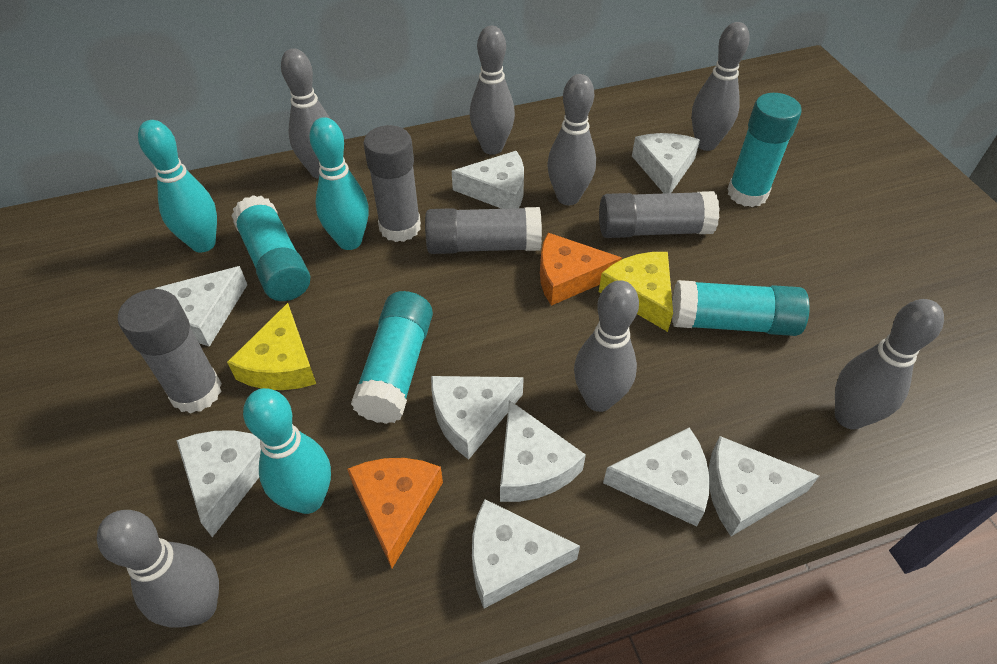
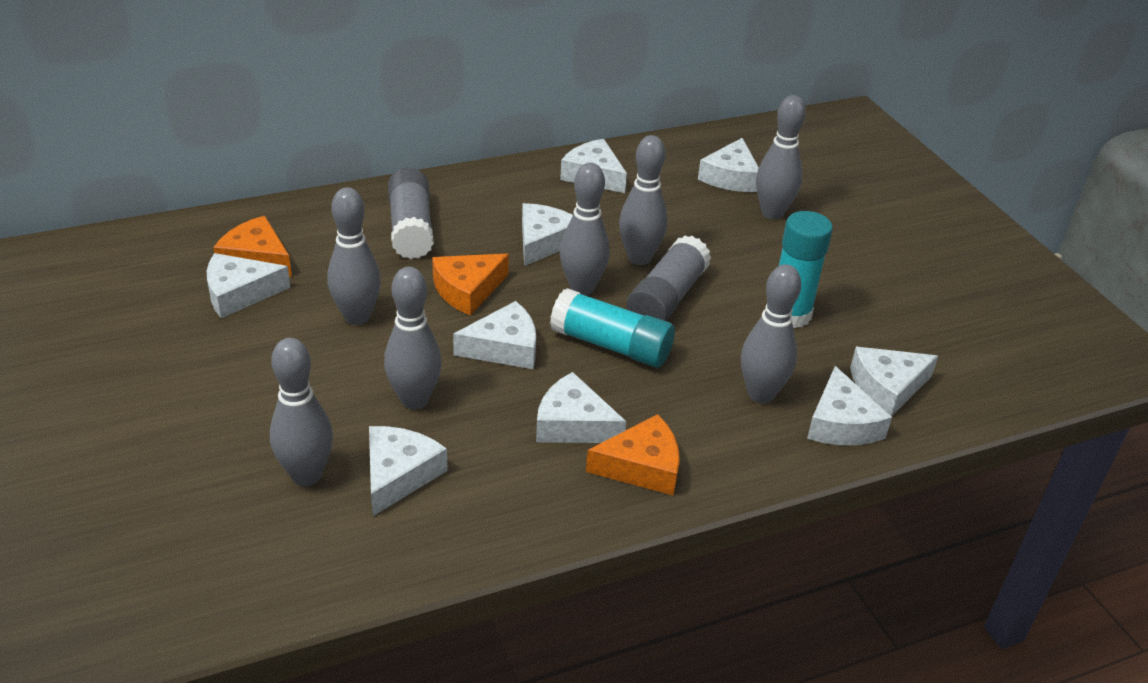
grey glue stick: 4 -> 2
orange cheese: 2 -> 3
turquoise bowling pin: 3 -> 0
turquoise glue stick: 4 -> 2
yellow cheese: 2 -> 0

